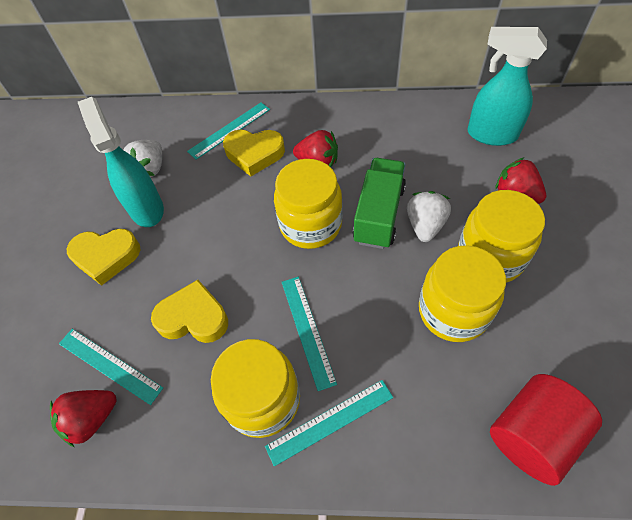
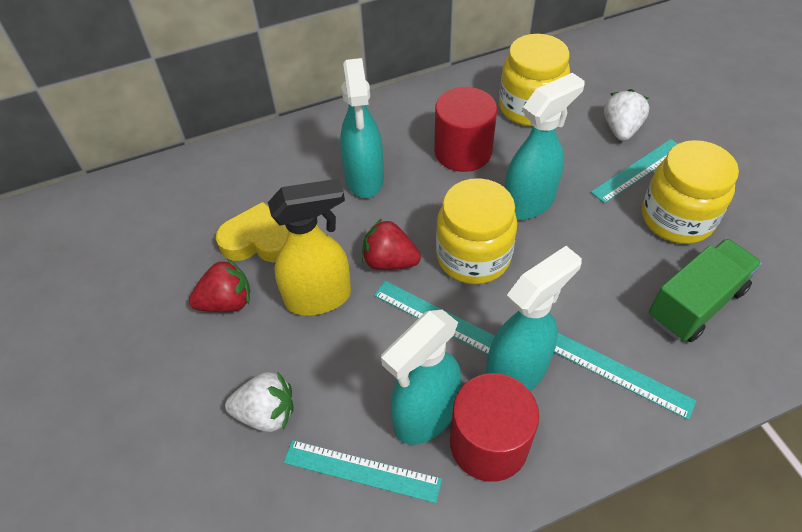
red cylinder: 1 -> 2
red strawberry: 3 -> 2
turquoise spray bottle: 2 -> 4
yellow heart: 3 -> 1
yellow jar: 4 -> 3
yellow spray bottle: 0 -> 1

